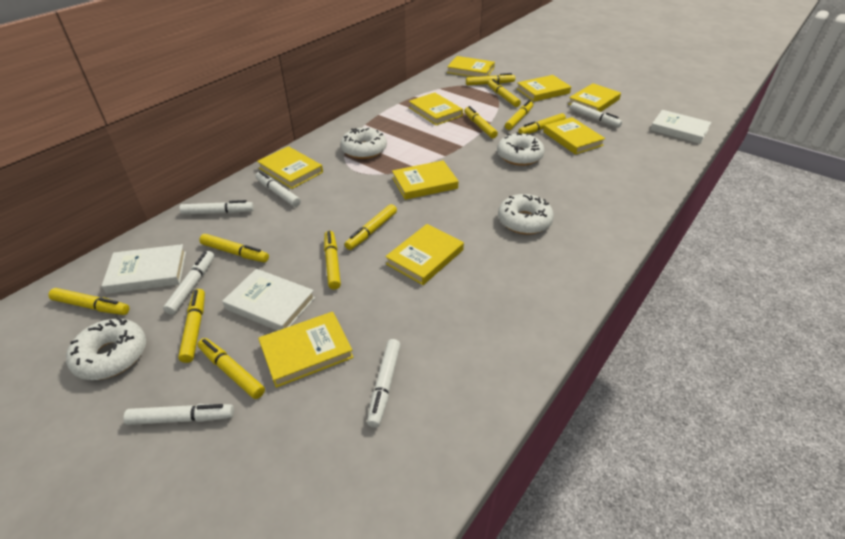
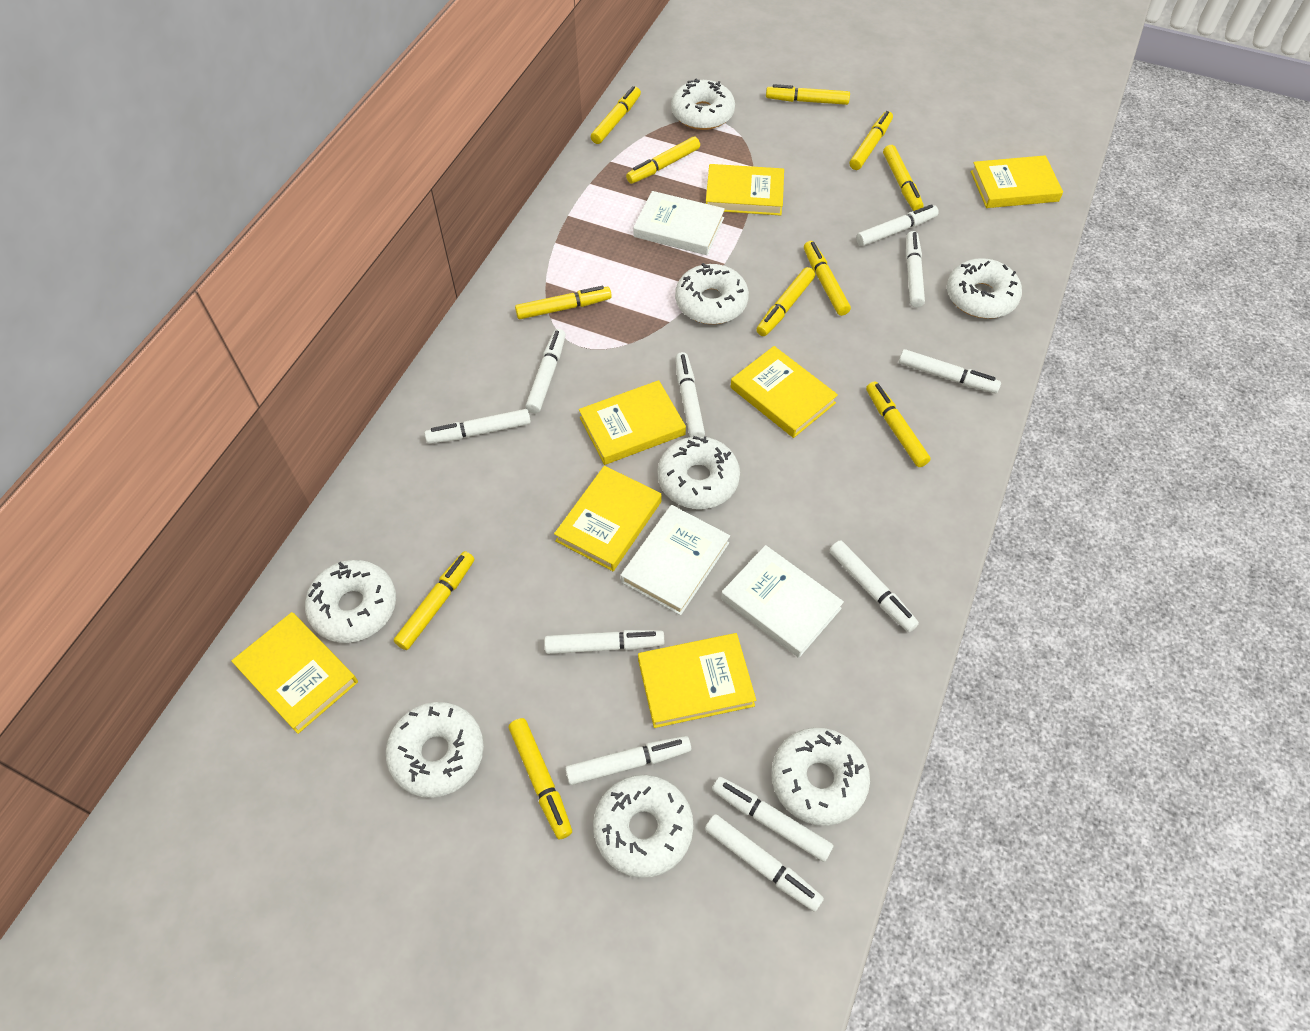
white donut: 4 -> 8
white marker: 6 -> 11
yellow book: 9 -> 7

